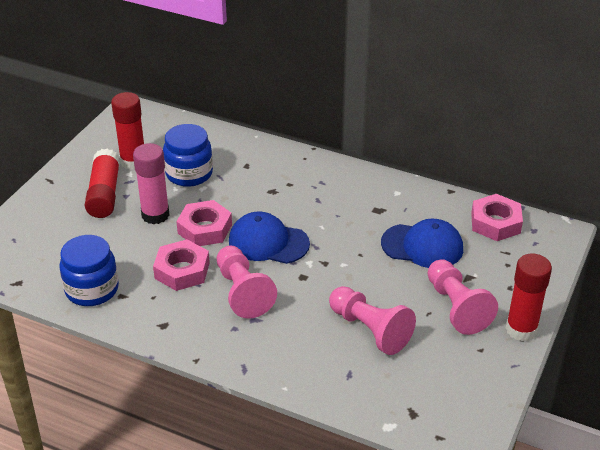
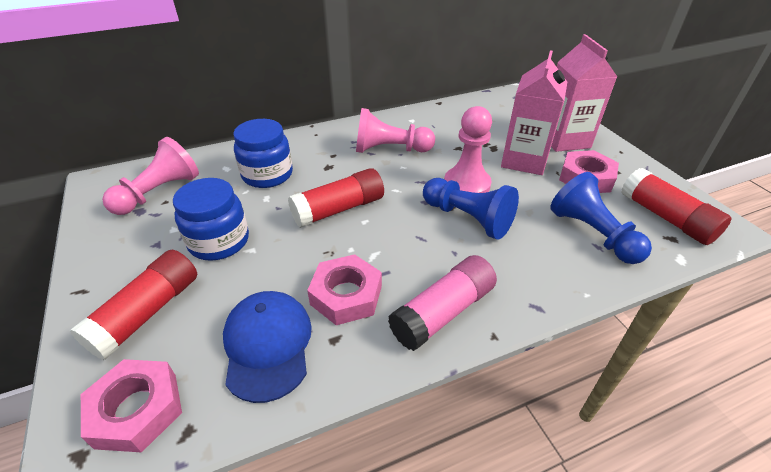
blue cap: 2 -> 1
blue pawn: 0 -> 2
pink carton: 0 -> 2

